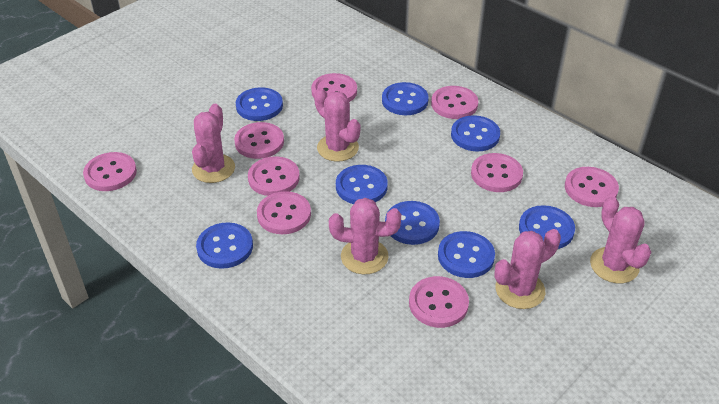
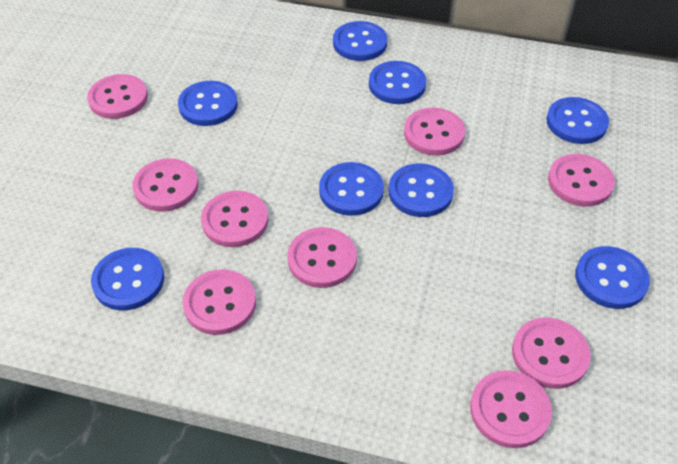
pink cactus: 5 -> 0

